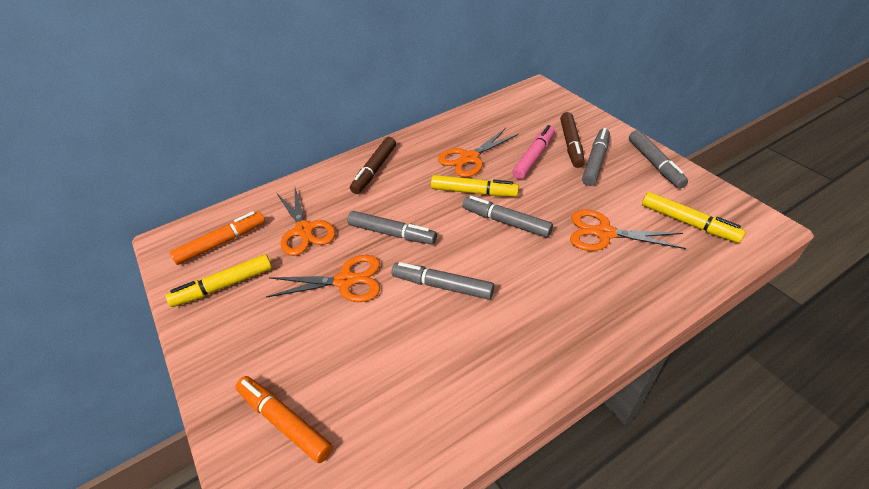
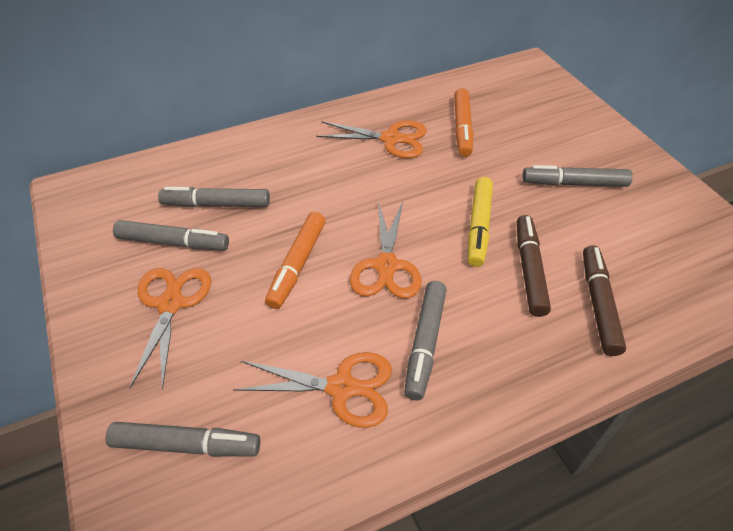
pink marker: 1 -> 0
yellow marker: 3 -> 1

